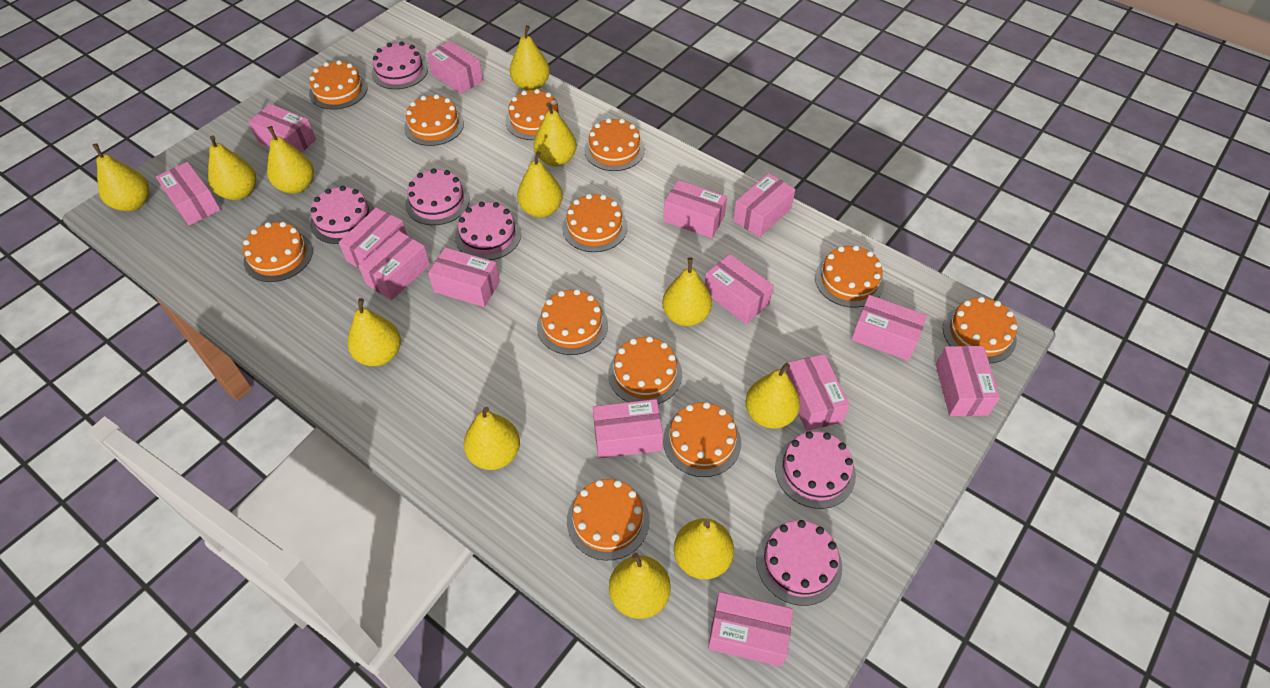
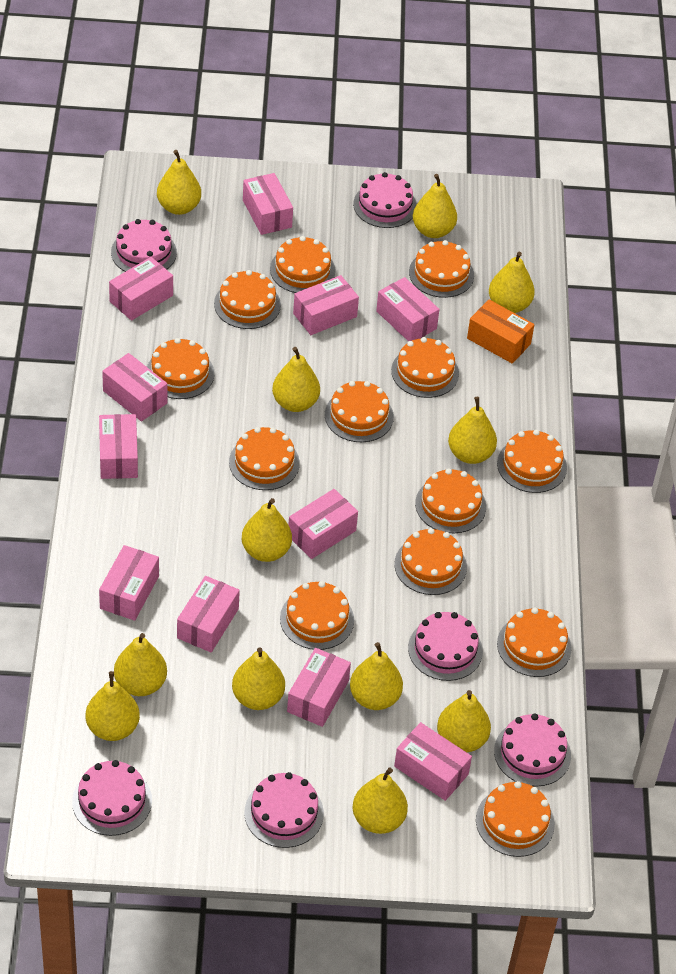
orange box: 0 -> 1
orange cake: 12 -> 13
pink box: 14 -> 11

